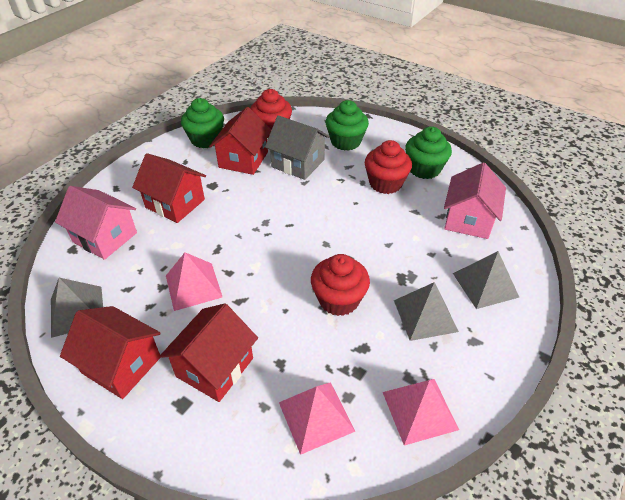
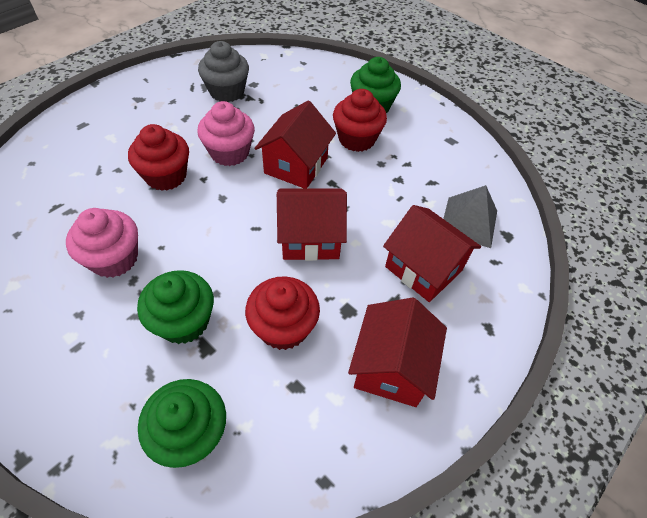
grey cupcake: 0 -> 1
grey house: 1 -> 0
grey pyramid: 3 -> 1
pink cupcake: 0 -> 2
pink house: 2 -> 0
pink pyramid: 3 -> 0

